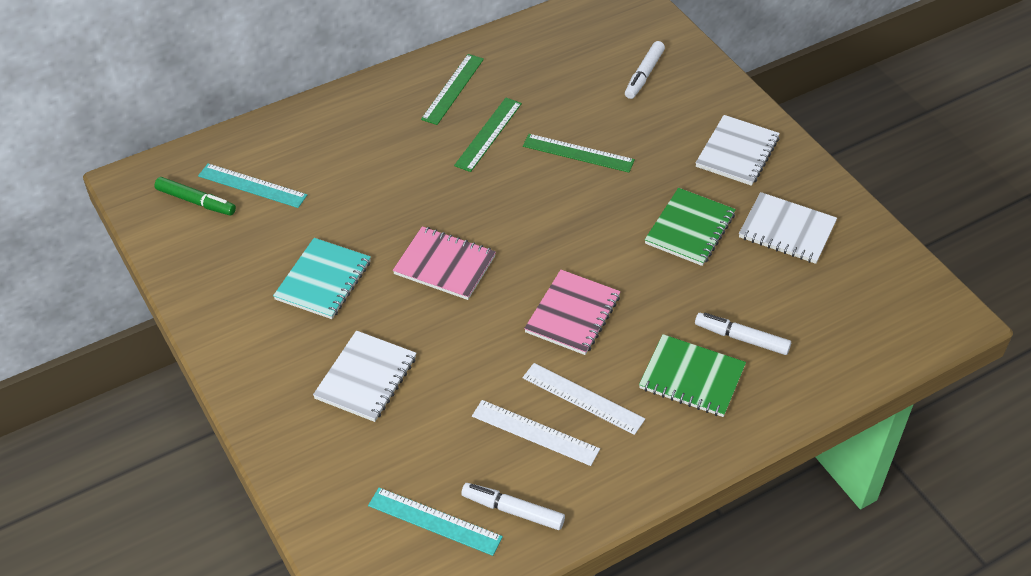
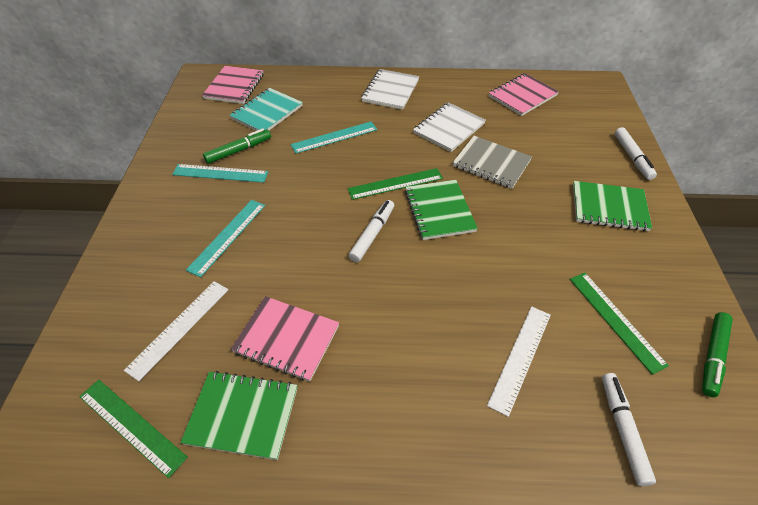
green marker: 1 -> 2
green notebook: 2 -> 3
grey notebook: 0 -> 1
pink notebook: 2 -> 3
turquoise ruler: 2 -> 3
white notebook: 3 -> 2

